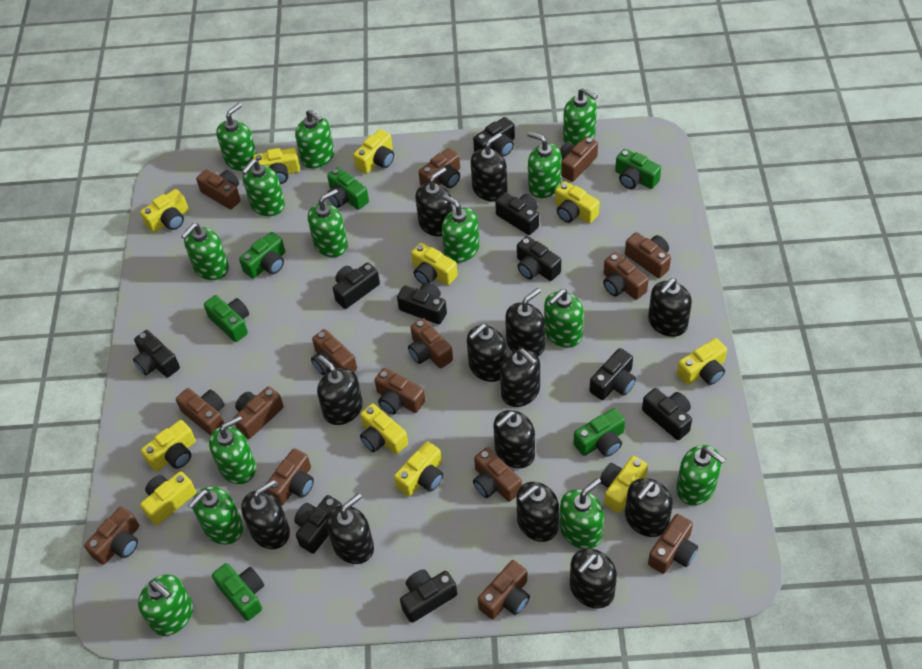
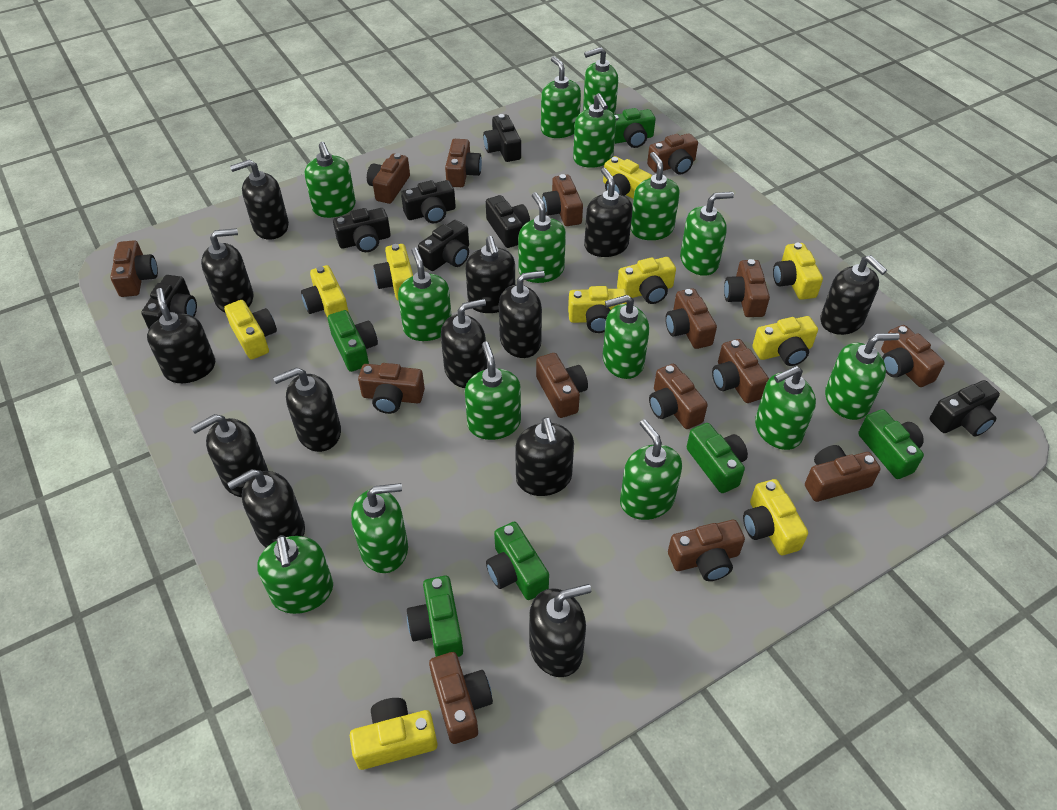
black camera: 10 -> 7
green soap dispenser: 14 -> 15
yellow camera: 11 -> 10

